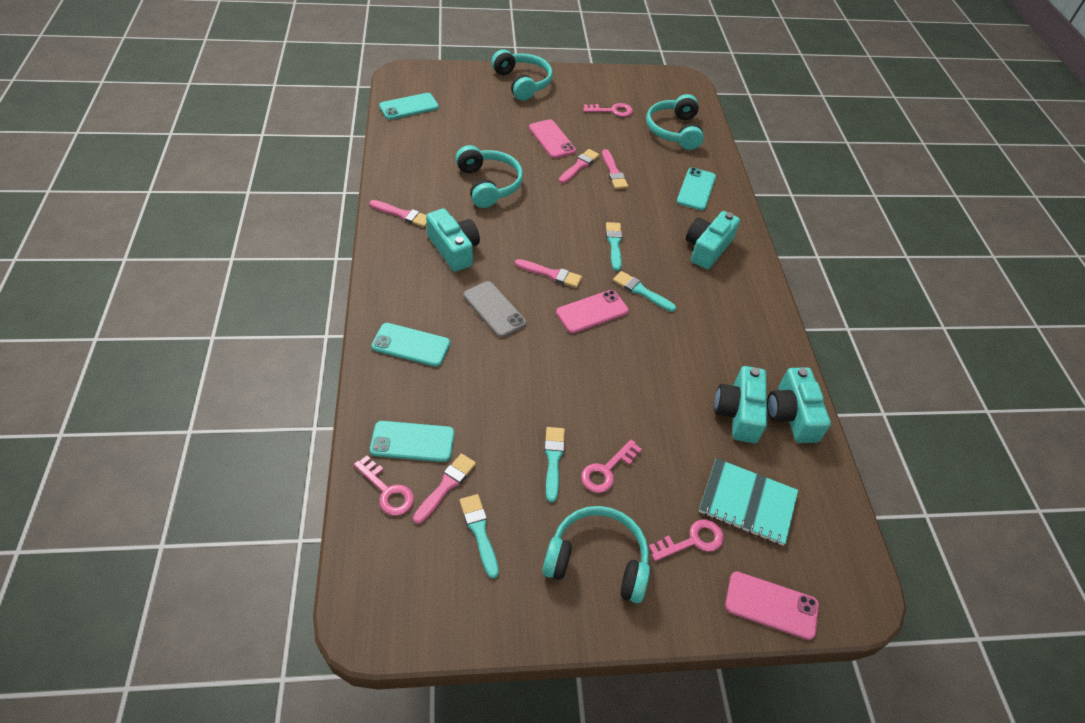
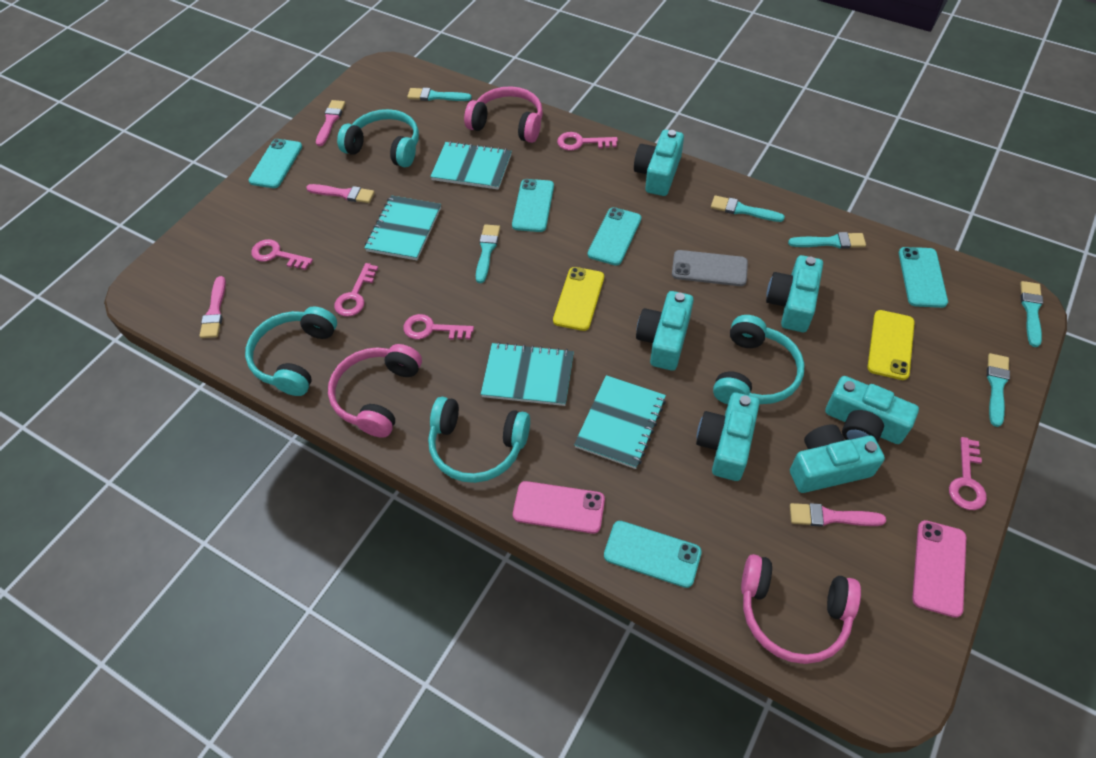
pink brush: 5 -> 4
pink headphones: 0 -> 3
pink key: 4 -> 5
pink phone: 3 -> 2
turquoise brush: 4 -> 6
turquoise camera: 4 -> 6
turquoise notebook: 1 -> 4
turquoise phone: 4 -> 5
yellow phone: 0 -> 2

